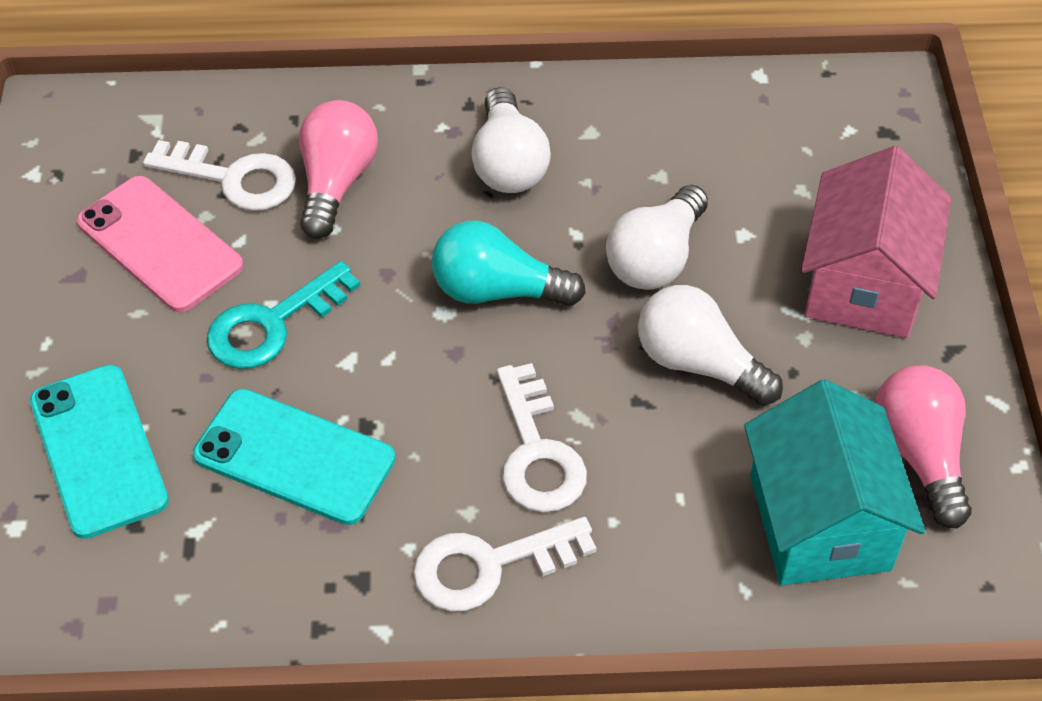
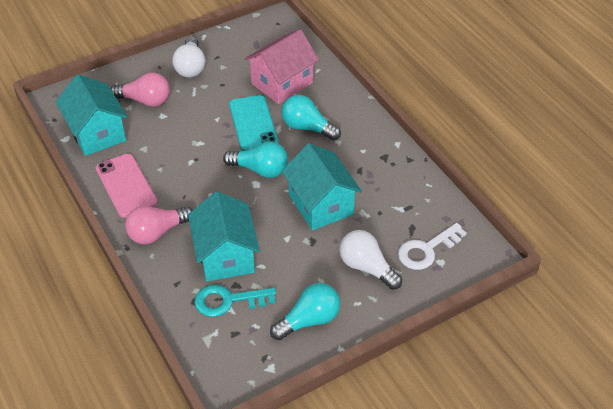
turquoise house: 1 -> 3
turquoise light bulb: 1 -> 3
turquoise phone: 2 -> 1
white key: 3 -> 1
white light bulb: 3 -> 2

